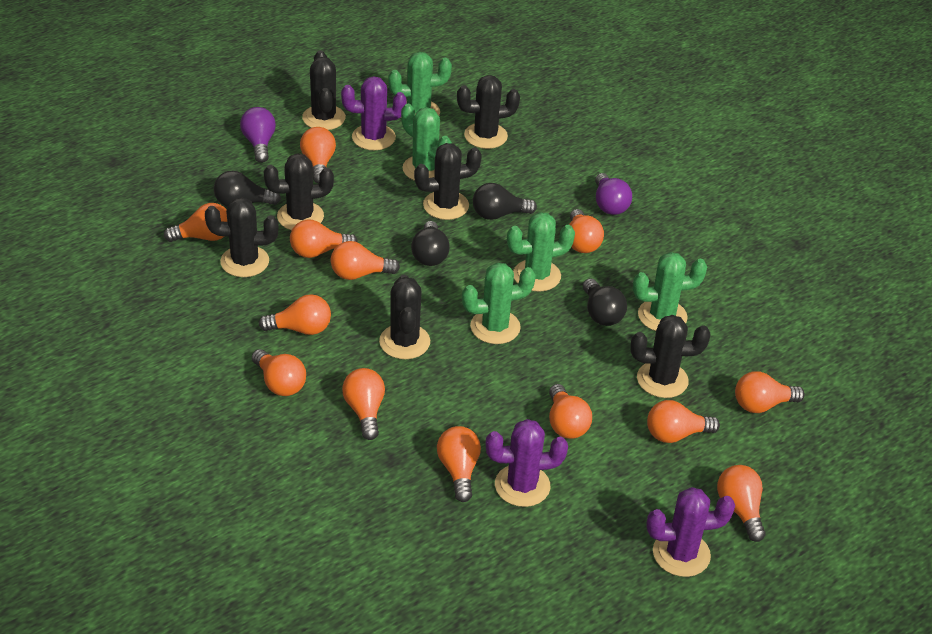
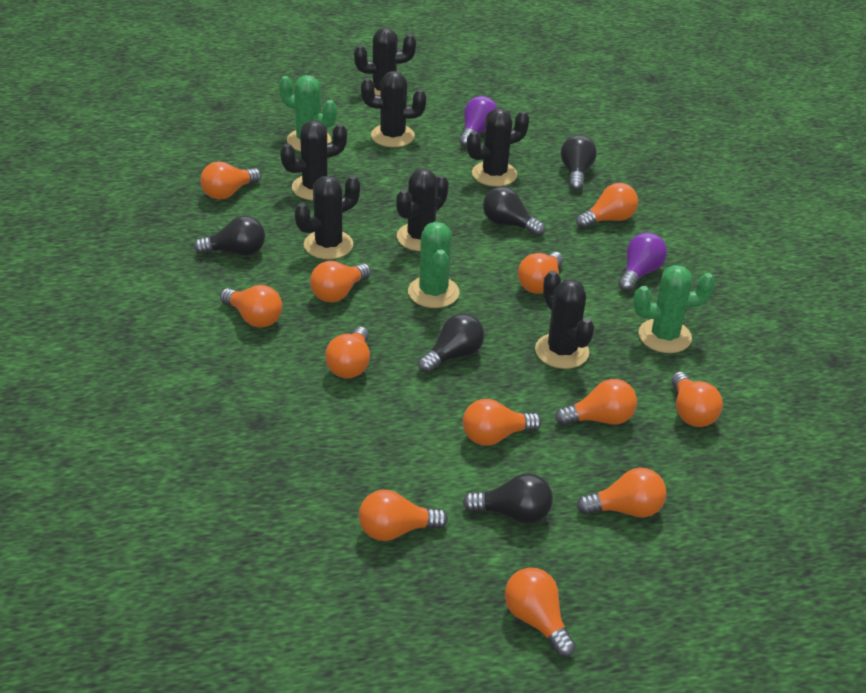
black light bulb: 4 -> 5
green cactus: 5 -> 3
orange light bulb: 13 -> 12
purple cactus: 3 -> 0

